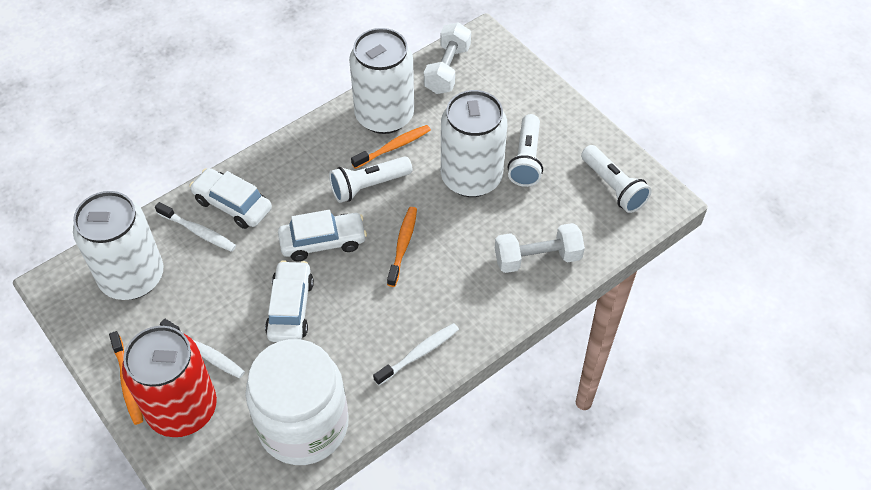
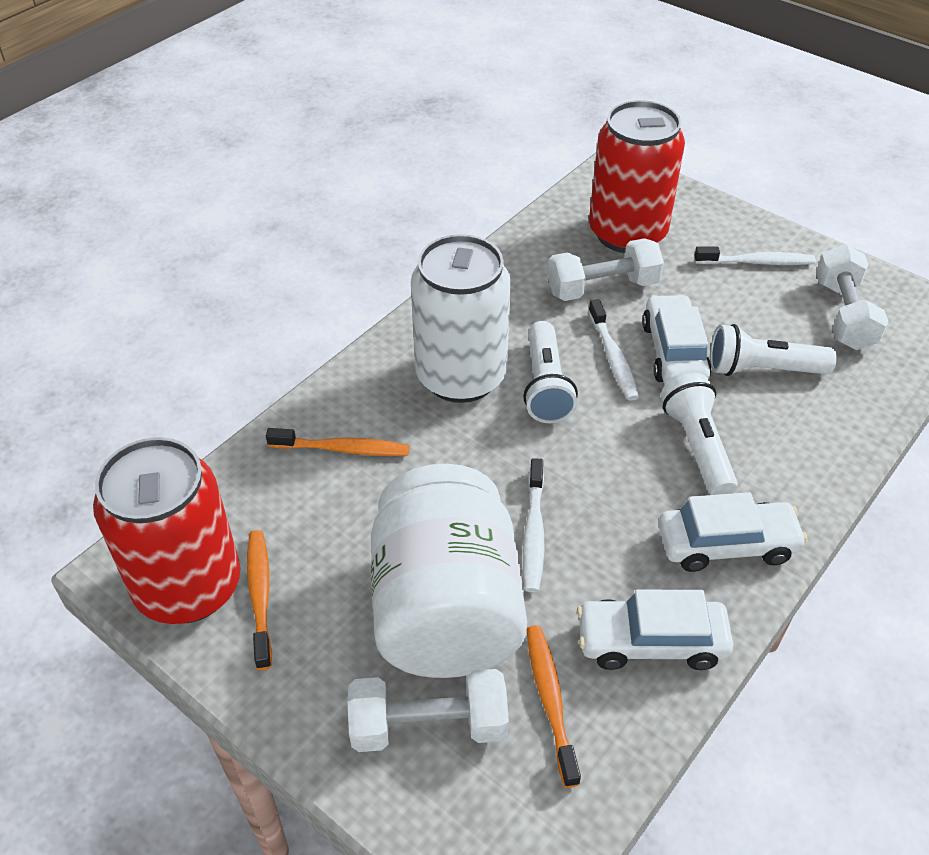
red can: 1 -> 2
white can: 3 -> 1
white dumbbell: 2 -> 3

